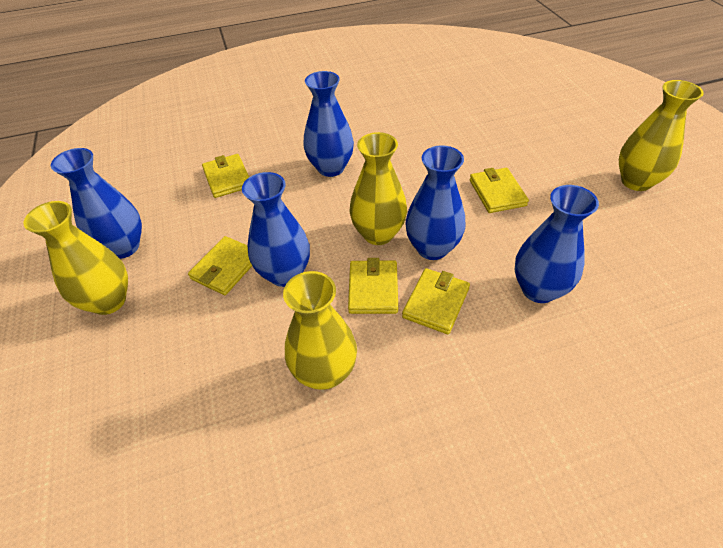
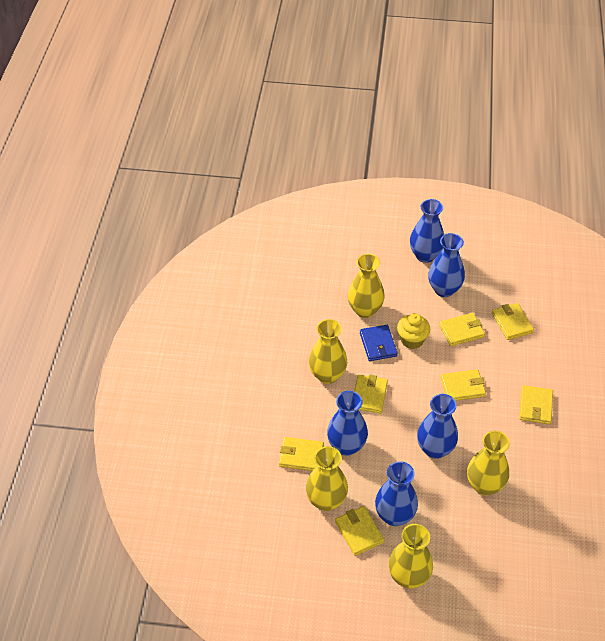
blue wallet: 0 -> 1
yellow cupcake: 0 -> 1
yellow vase: 4 -> 5
yellow wallet: 5 -> 7

